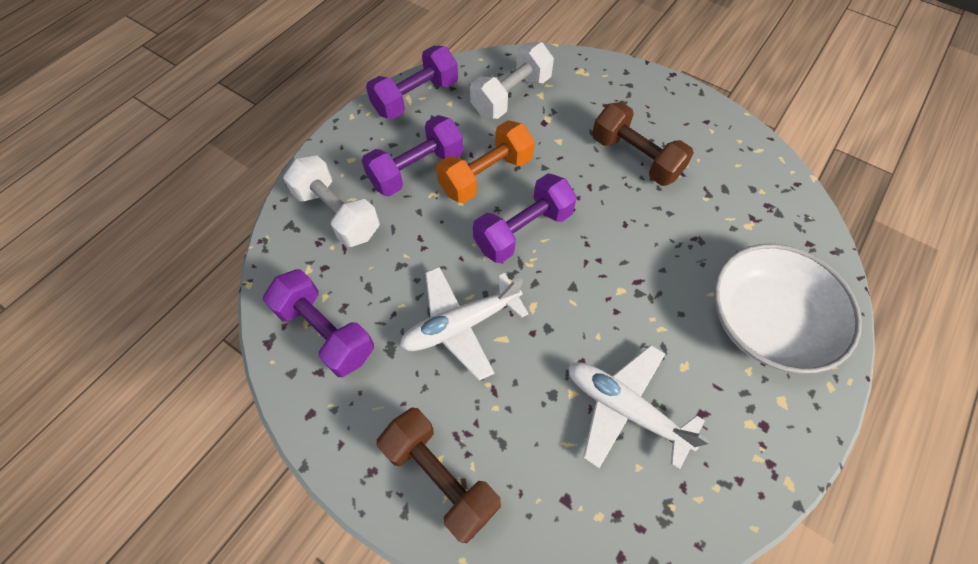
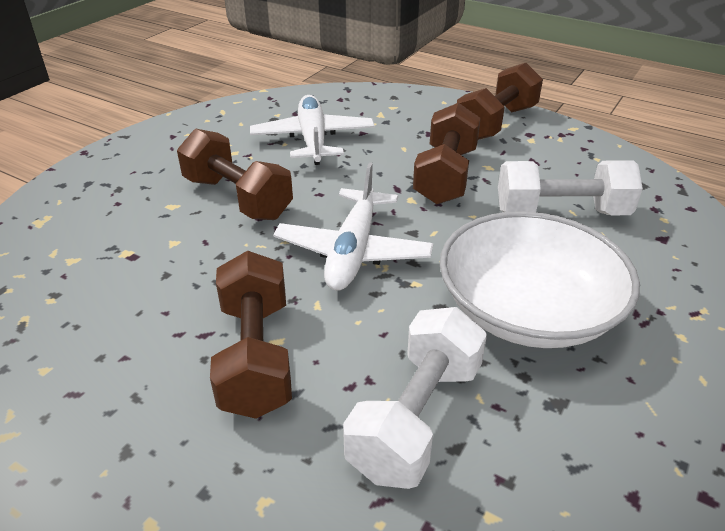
brown dumbbell: 2 -> 4
orange dumbbell: 1 -> 0
purple dumbbell: 4 -> 0

